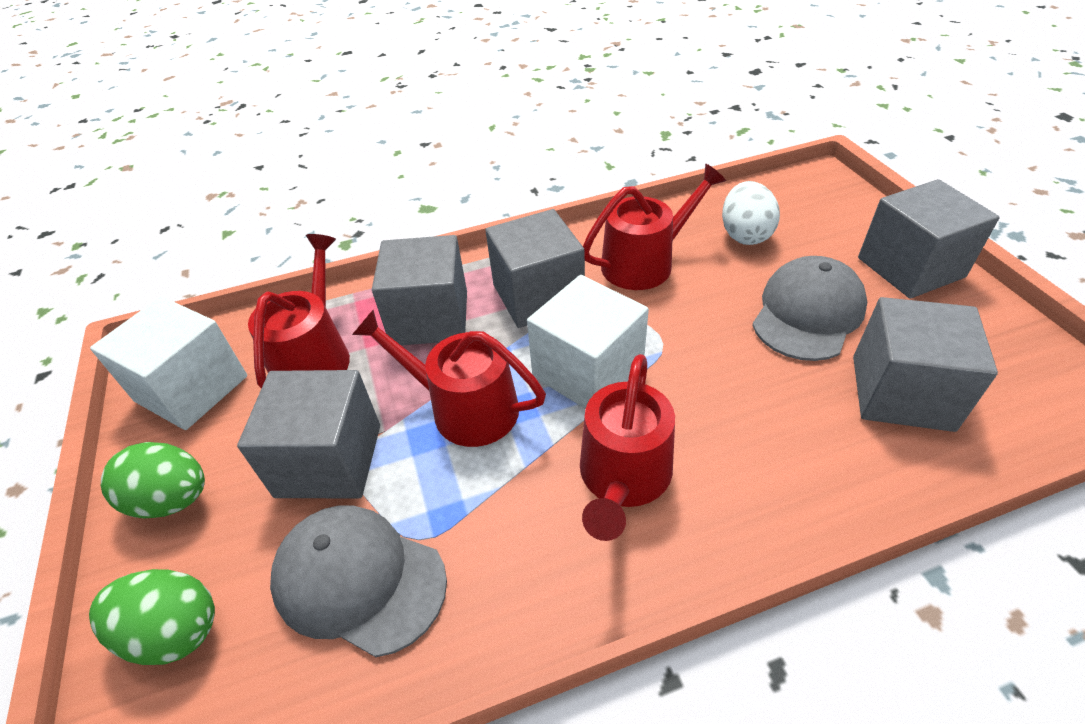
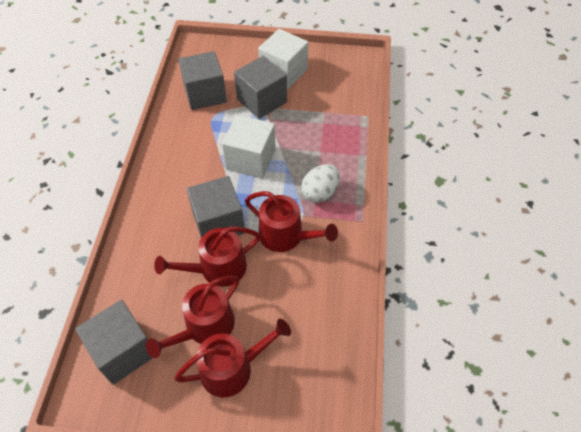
green egg: 2 -> 0
grey cap: 2 -> 0
grey cube: 5 -> 4

